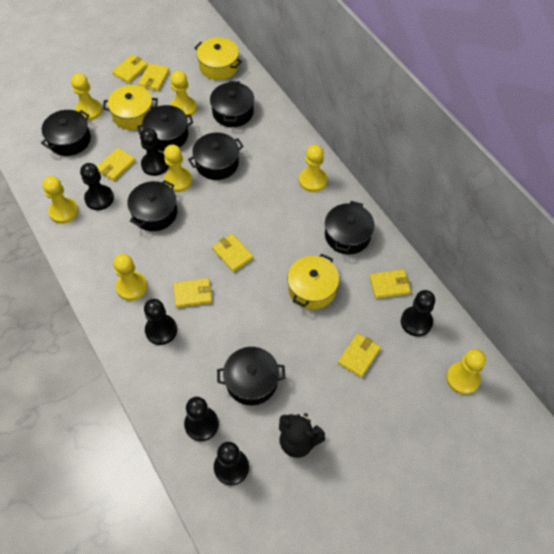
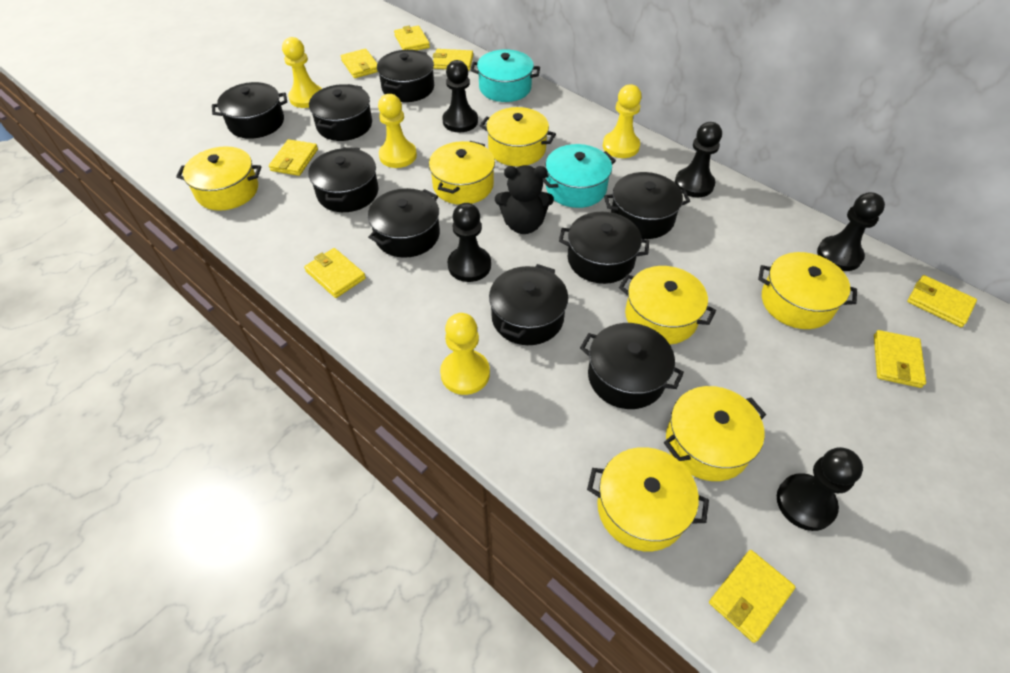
black pawn: 6 -> 5
black pot: 7 -> 9
turquoise pot: 0 -> 2
yellow pawn: 7 -> 4
yellow pot: 3 -> 7
yellow wallet: 7 -> 8

